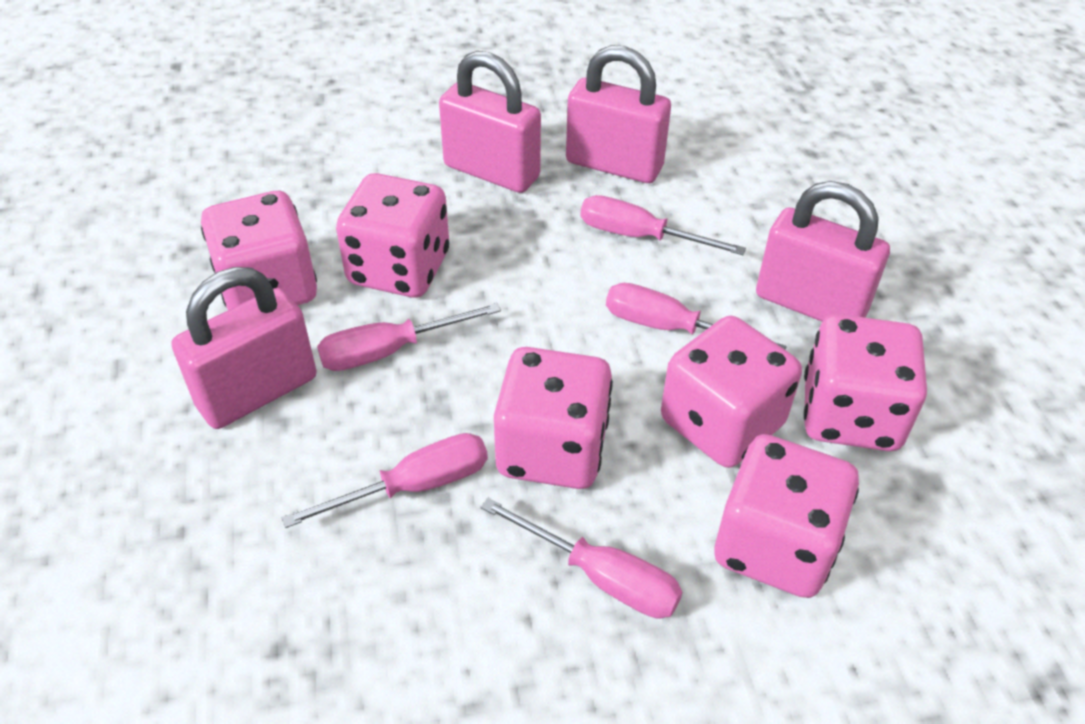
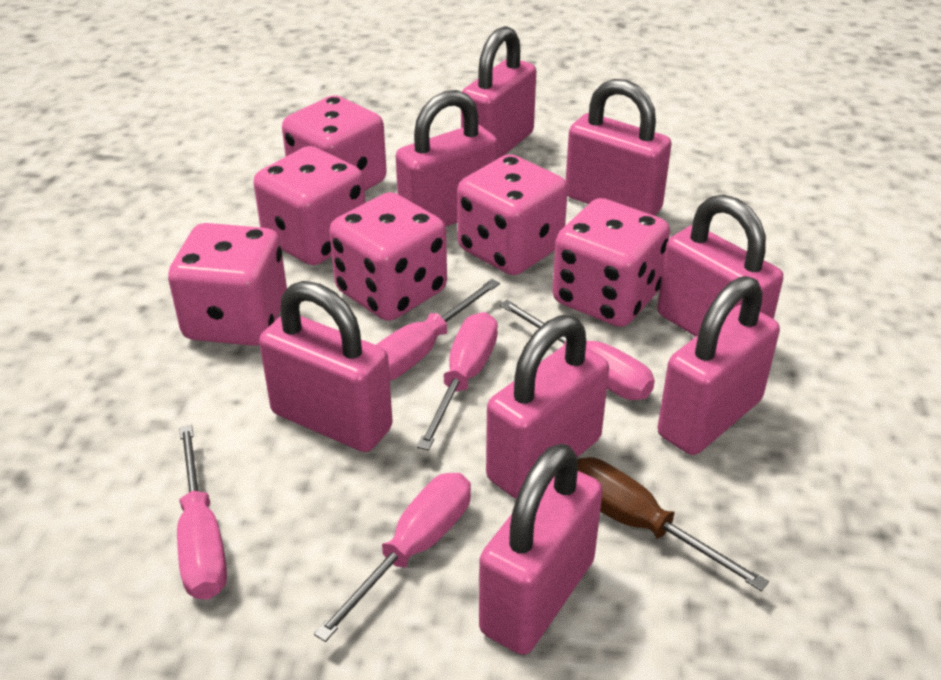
brown screwdriver: 0 -> 1
pink padlock: 4 -> 8

